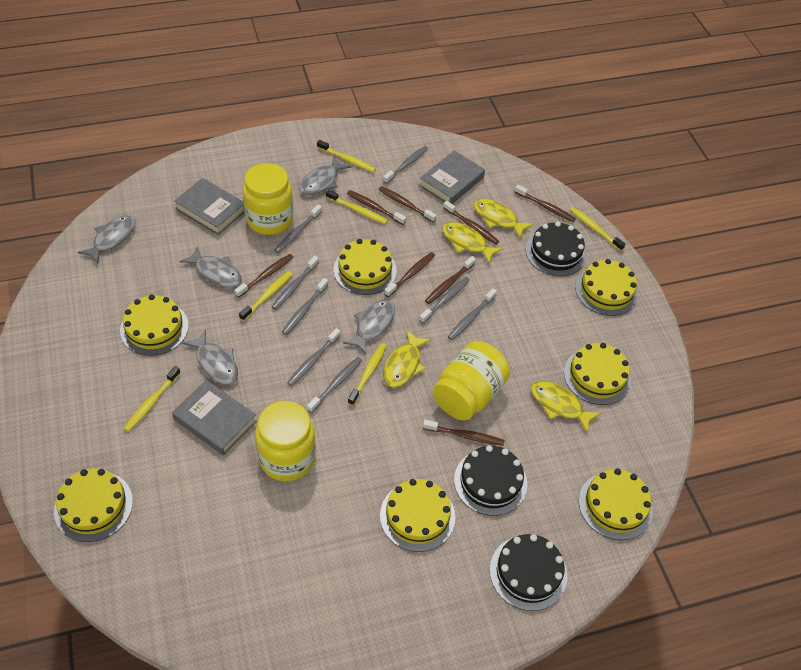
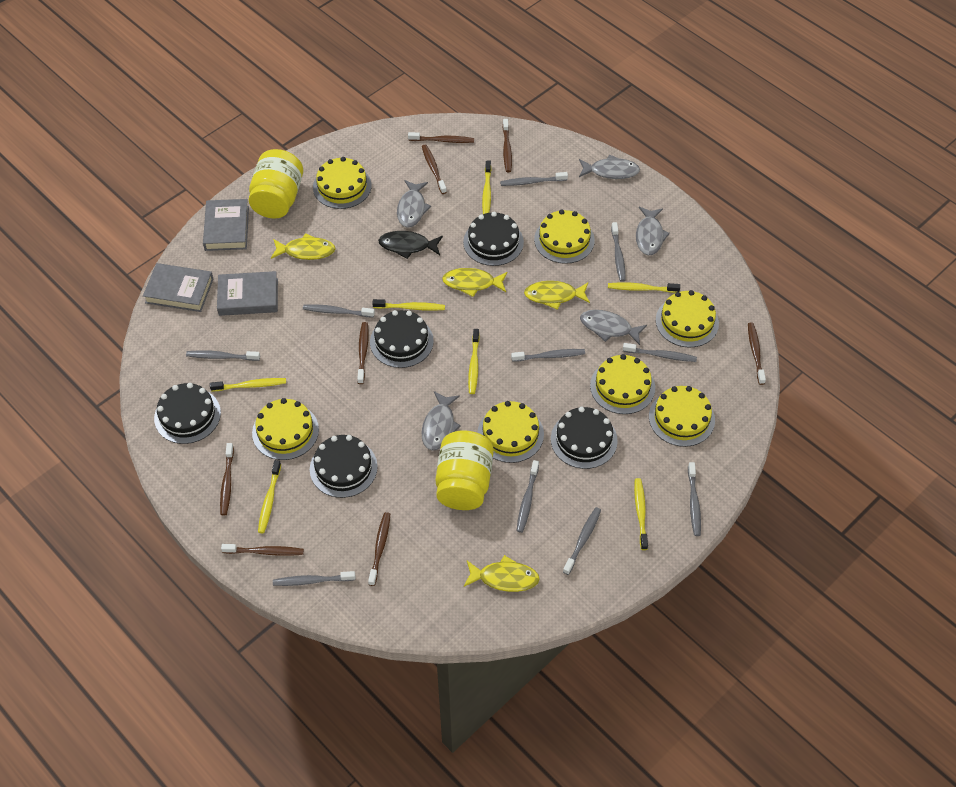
black cake: 3 -> 5
black fish: 0 -> 1
grey toothbrush: 8 -> 10
yellow jar: 3 -> 2
yellow toothbrush: 6 -> 7

